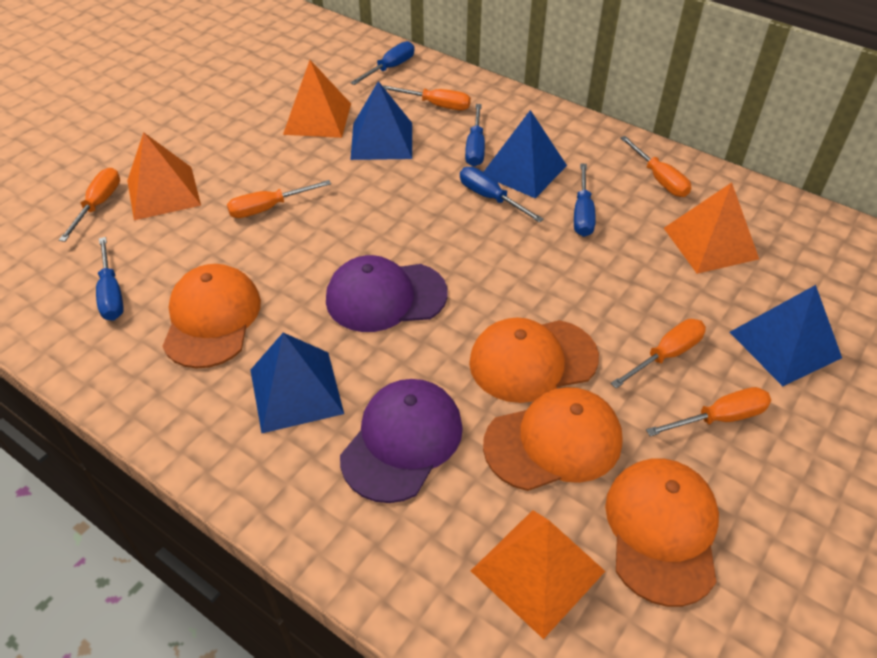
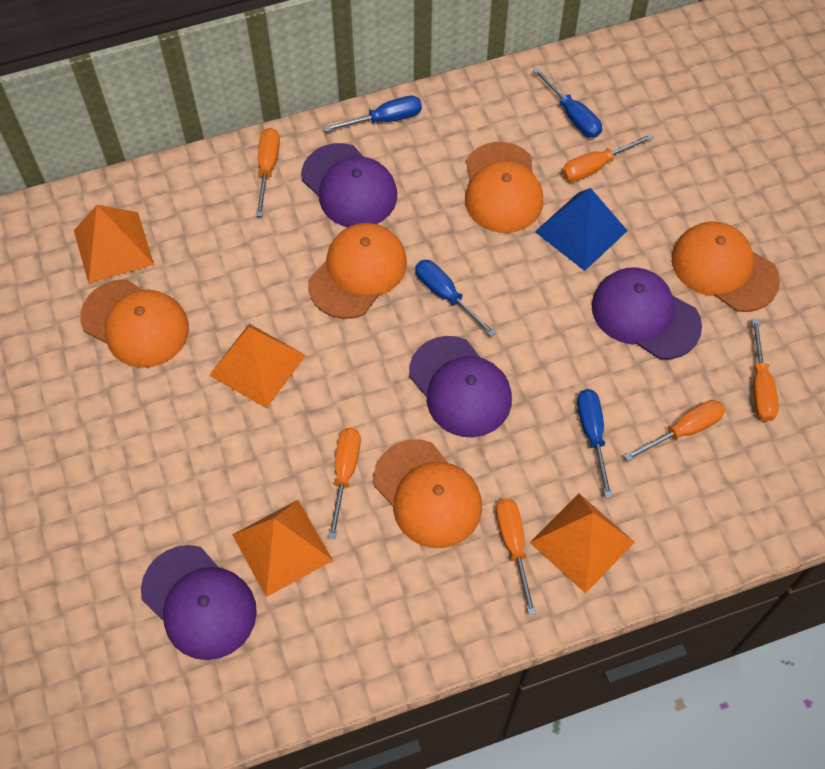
blue pyramid: 4 -> 1
blue screwdriver: 5 -> 4
orange cap: 4 -> 5
purple cap: 2 -> 4

